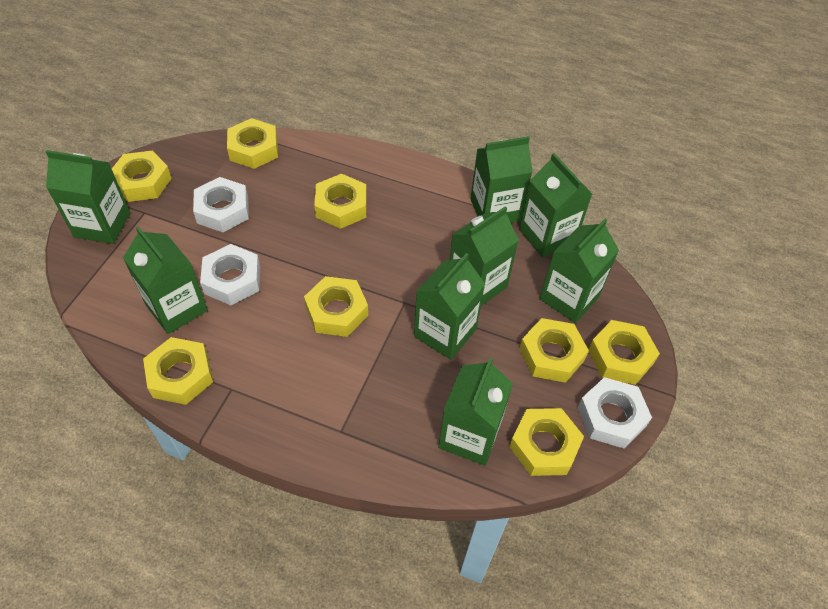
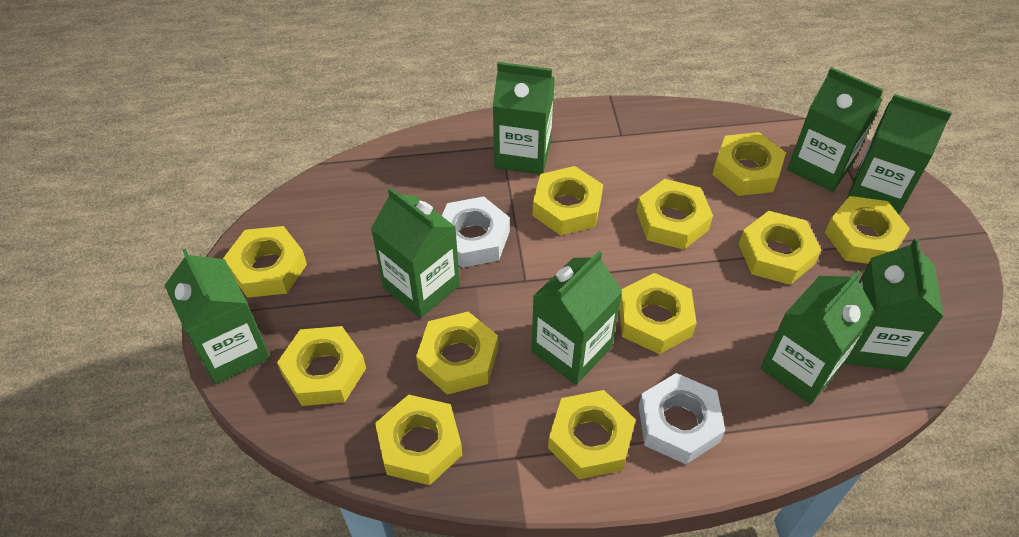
white nut: 3 -> 2
yellow nut: 8 -> 11

